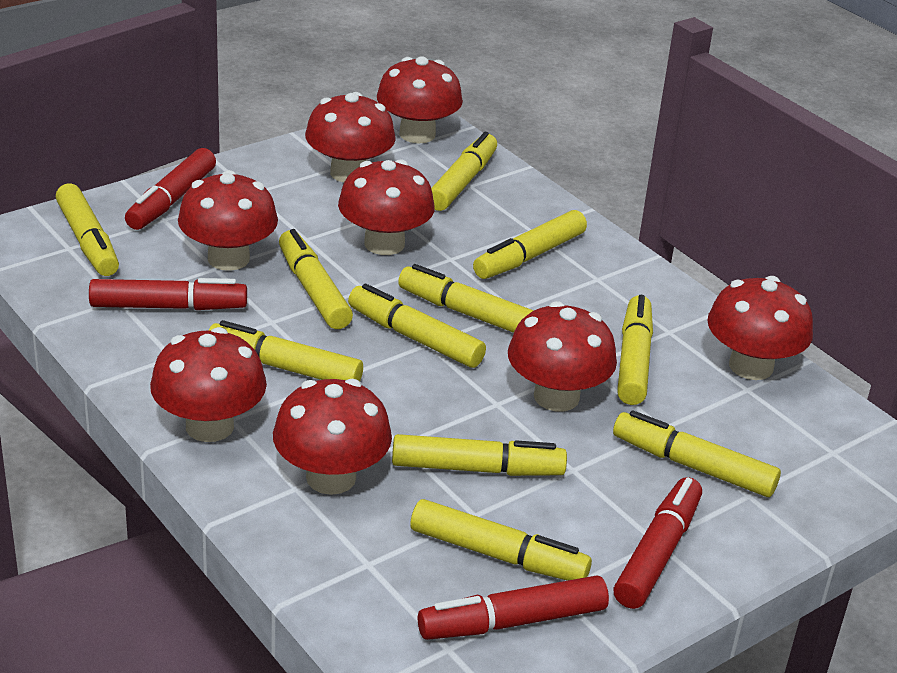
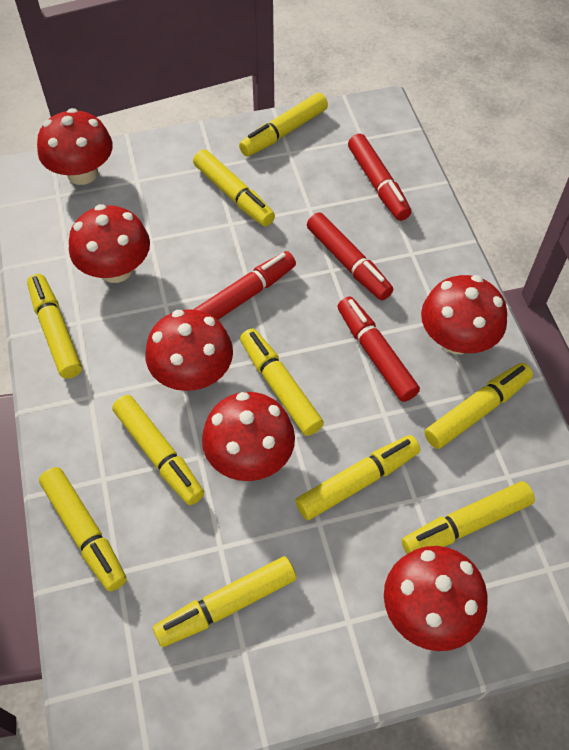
red mushroom: 8 -> 6
yellow marker: 11 -> 10

